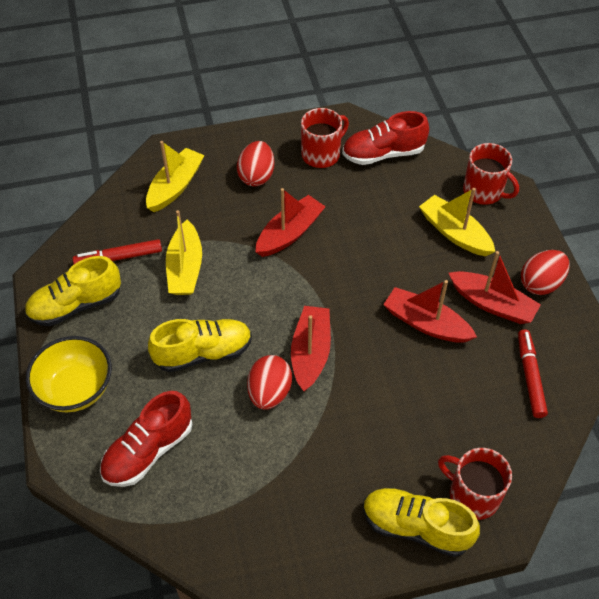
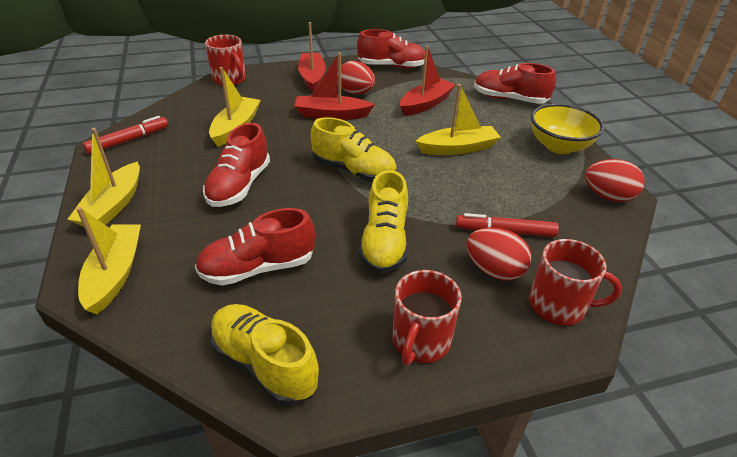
red boat: 4 -> 3
red shoe: 2 -> 4
yellow boat: 3 -> 4

